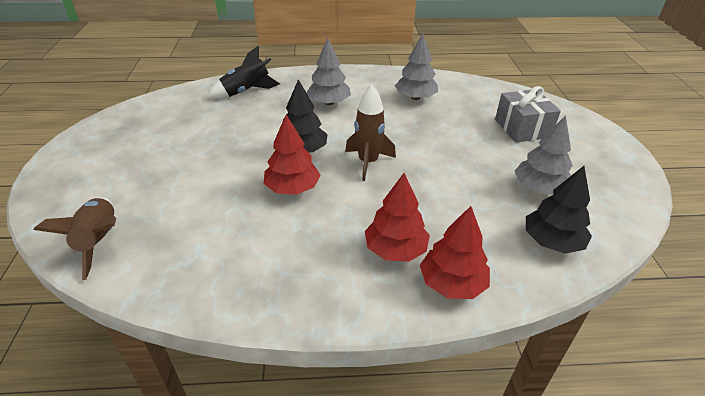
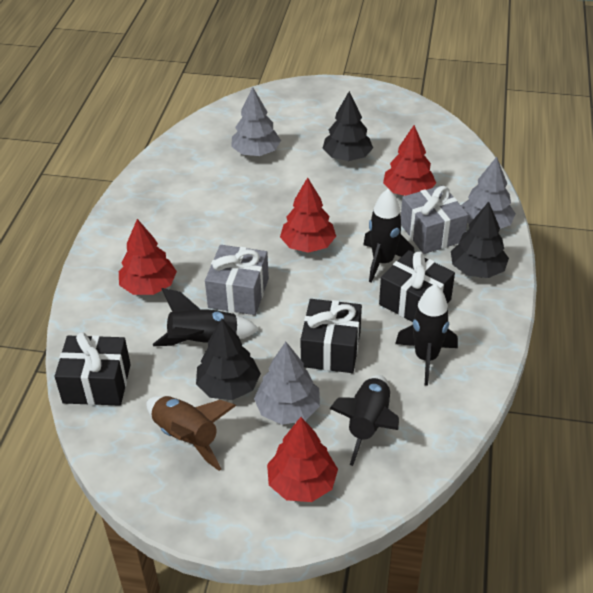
black gift: 0 -> 3
black rocket: 1 -> 4
black tree: 2 -> 3
brown rocket: 2 -> 1
grey gift: 1 -> 2
red tree: 3 -> 4

